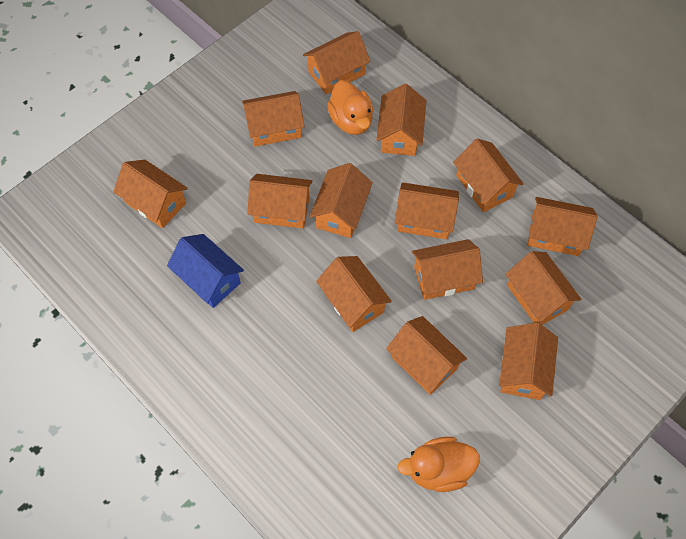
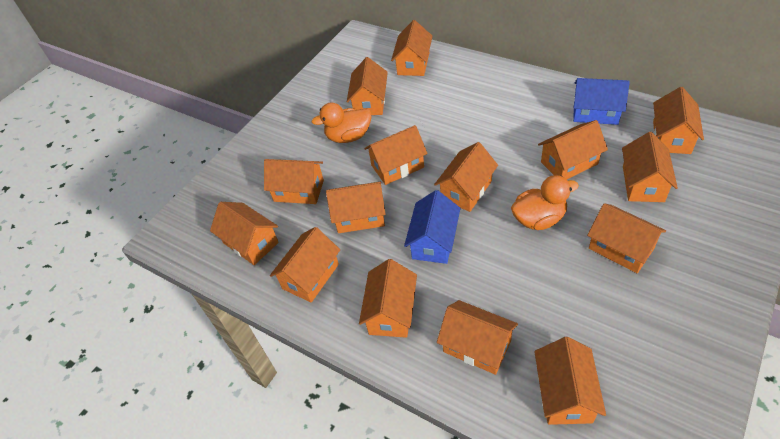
blue house: 1 -> 2
orange house: 14 -> 15

